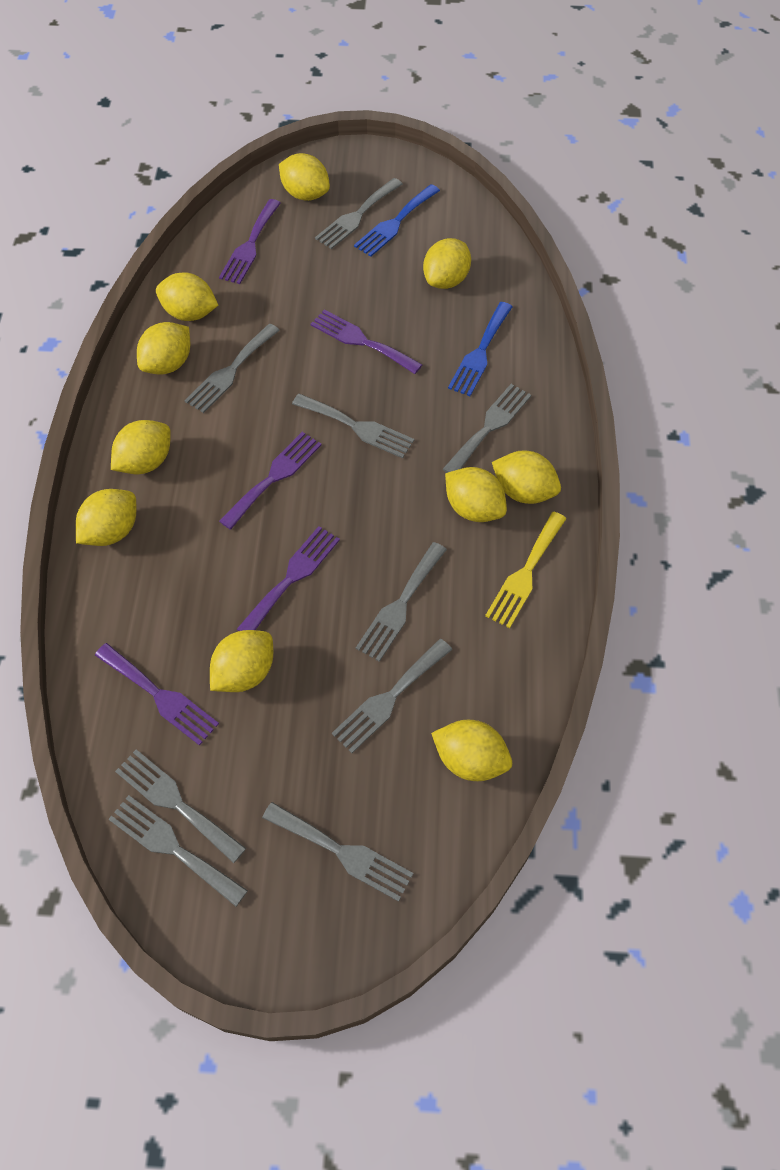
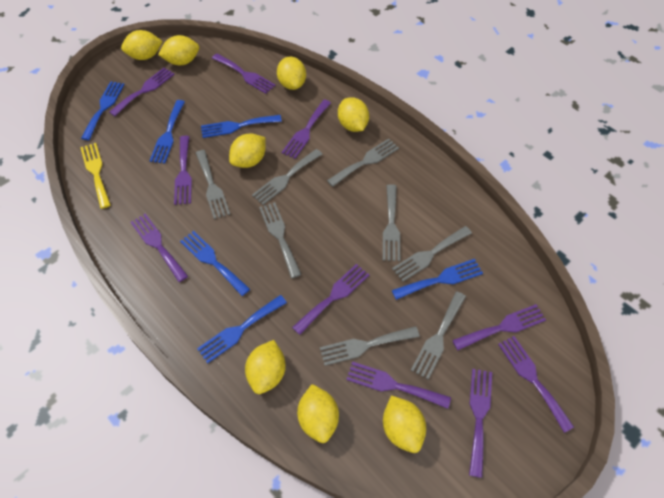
blue fork: 2 -> 6
grey fork: 9 -> 8
purple fork: 5 -> 10
yellow lemon: 10 -> 8

